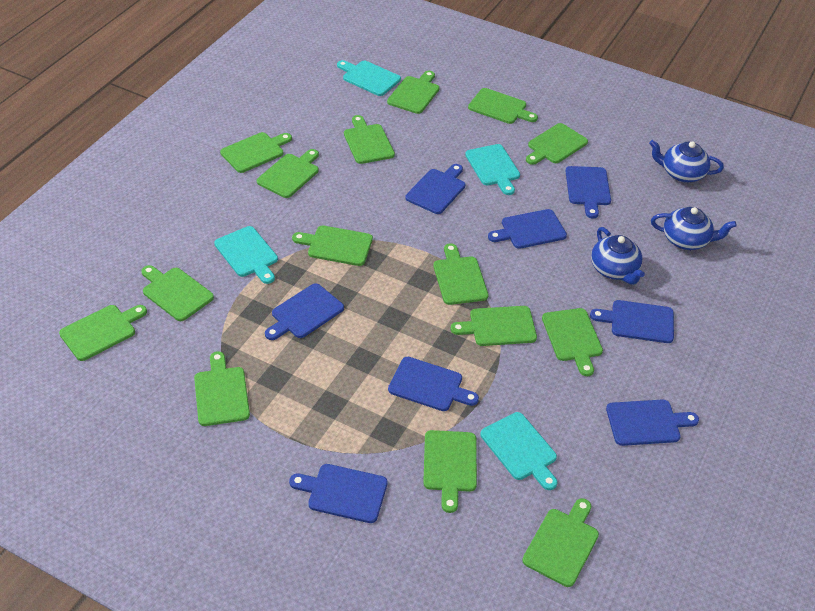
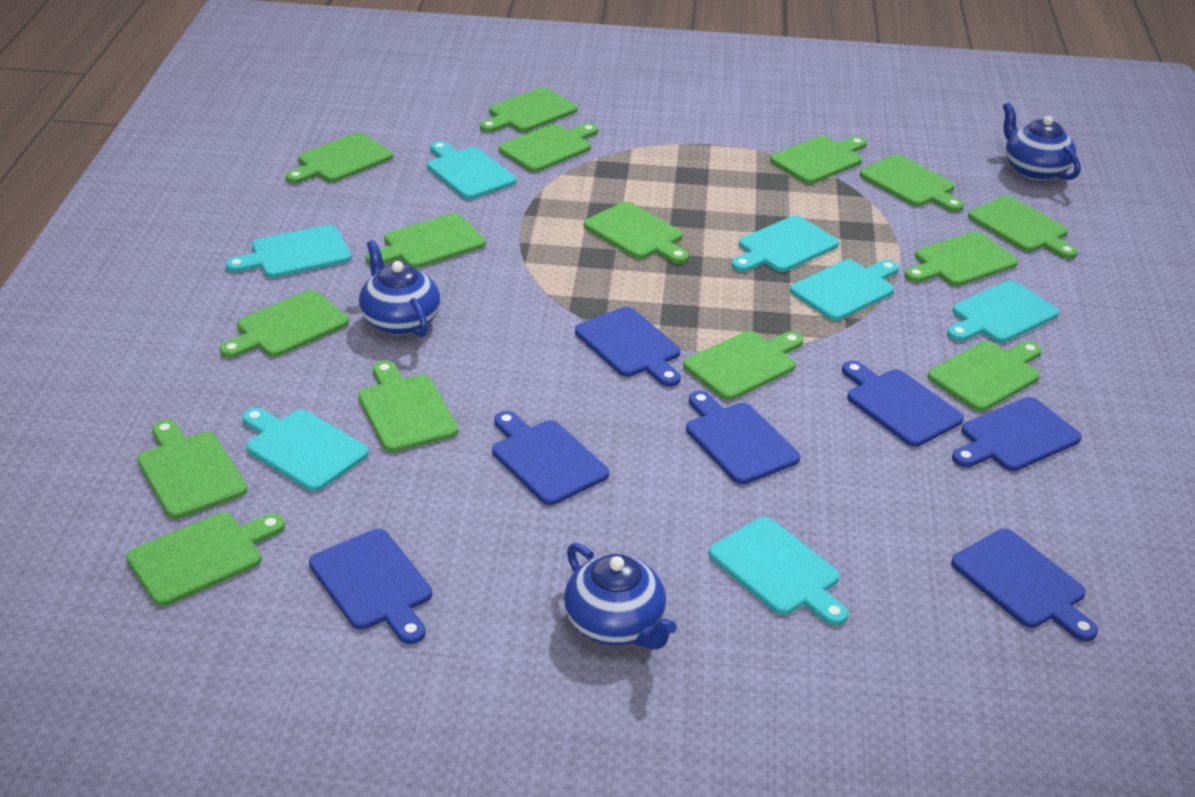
blue cutting board: 8 -> 7
turquoise cutting board: 4 -> 7

